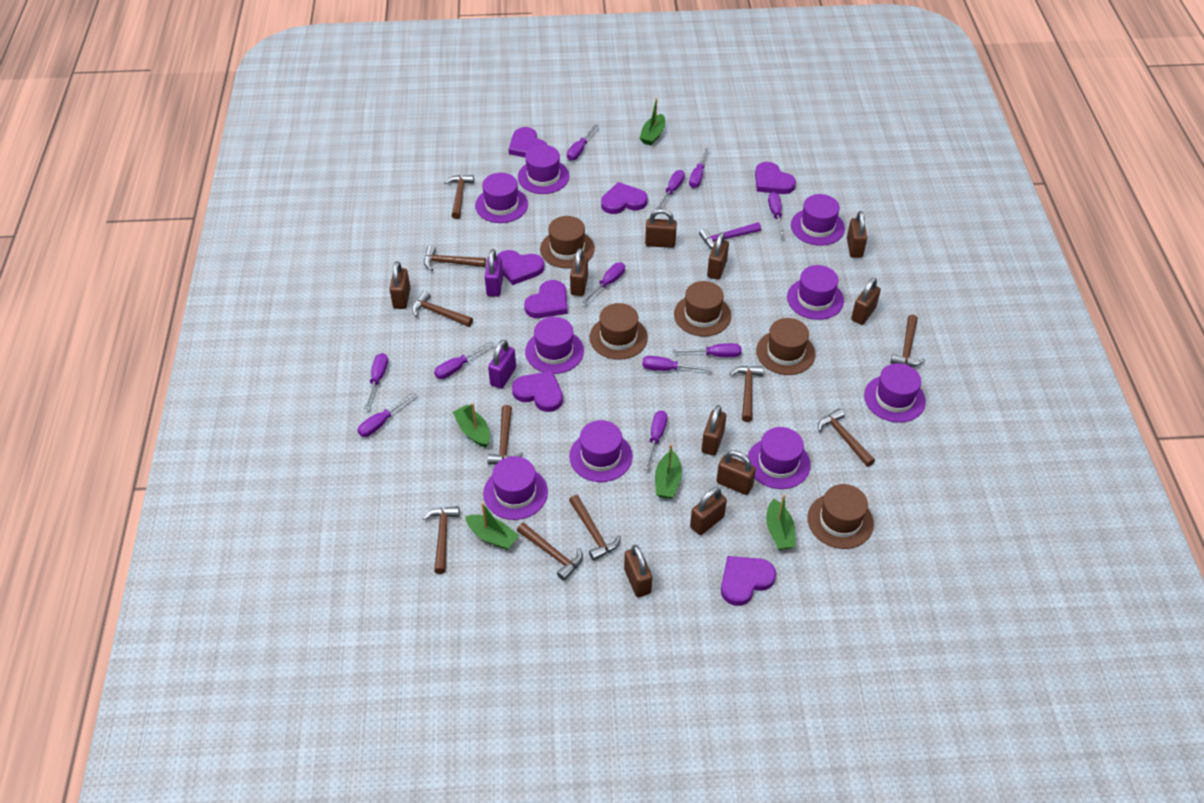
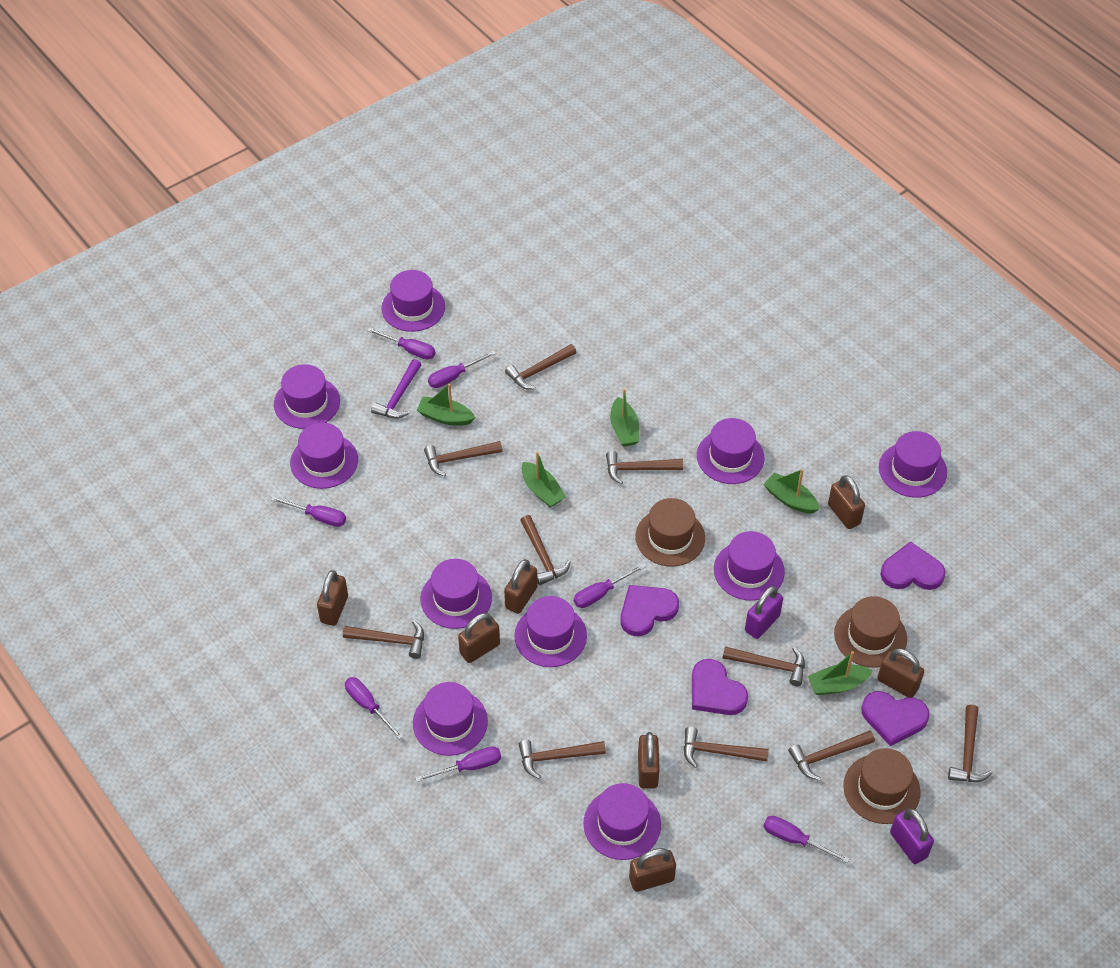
brown hat: 5 -> 3
brown padlock: 10 -> 7
purple hat: 9 -> 10
purple heart: 7 -> 4
purple screwdriver: 11 -> 7

